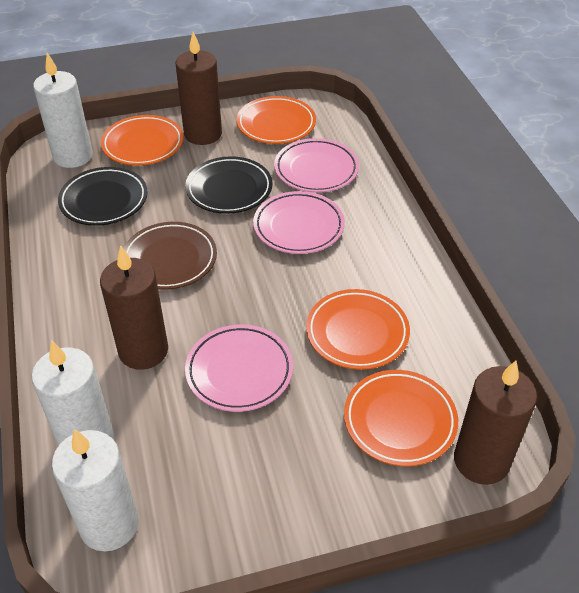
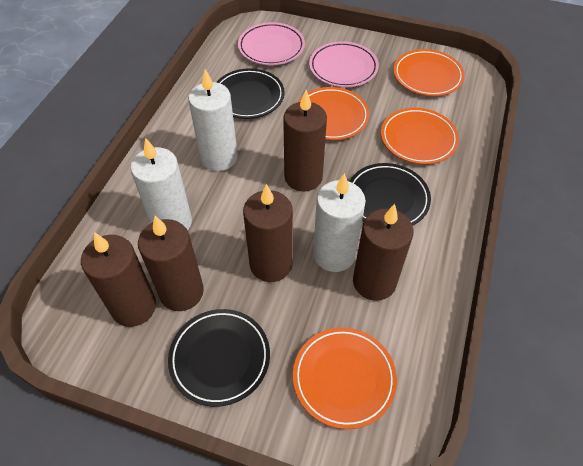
black plate: 2 -> 3
brown candle: 3 -> 5
brown plate: 1 -> 0
pink plate: 3 -> 2

